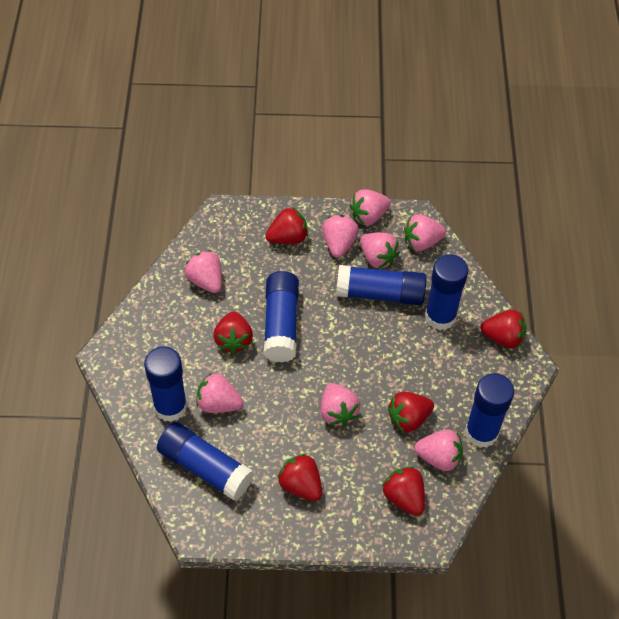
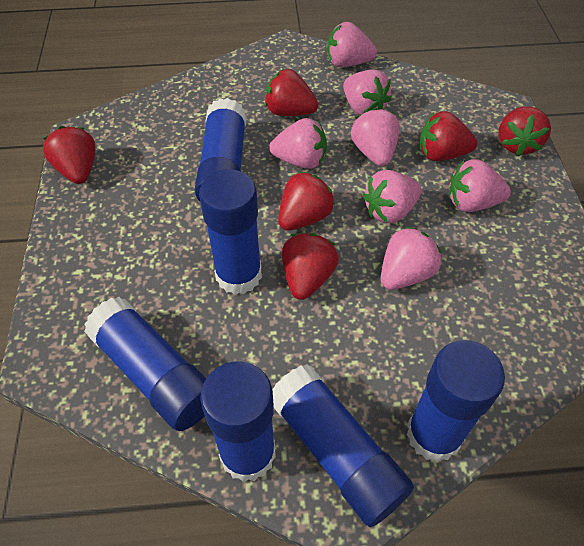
pink strawberry: 8 -> 7

